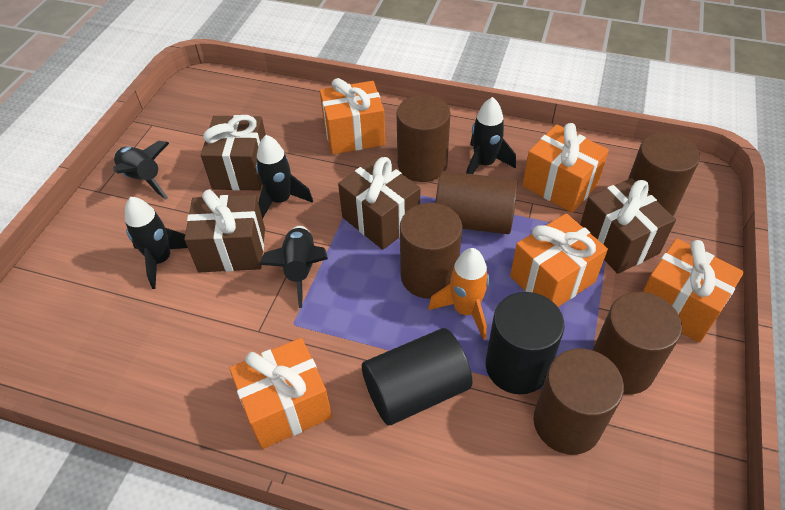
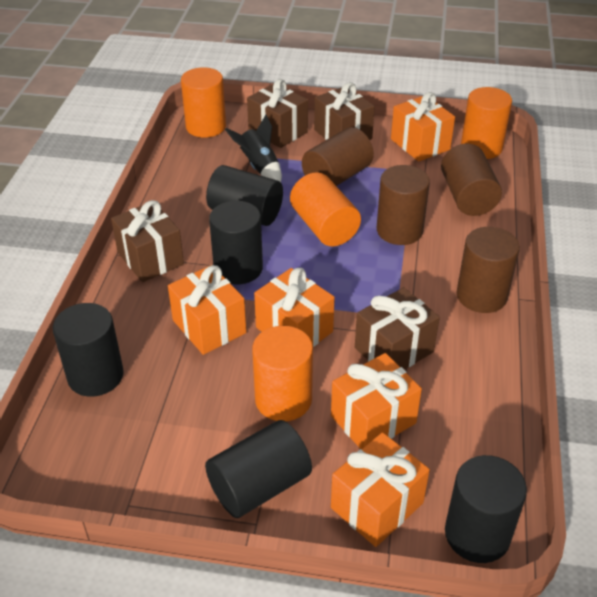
black cylinder: 2 -> 5
black rocket: 5 -> 1
brown cylinder: 6 -> 4
orange cylinder: 0 -> 4
orange rocket: 1 -> 0

